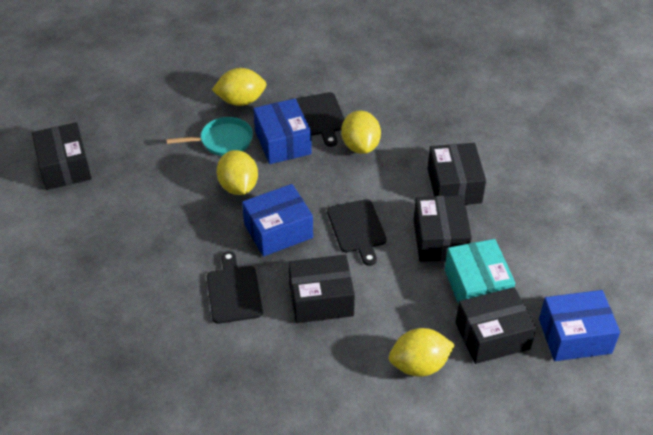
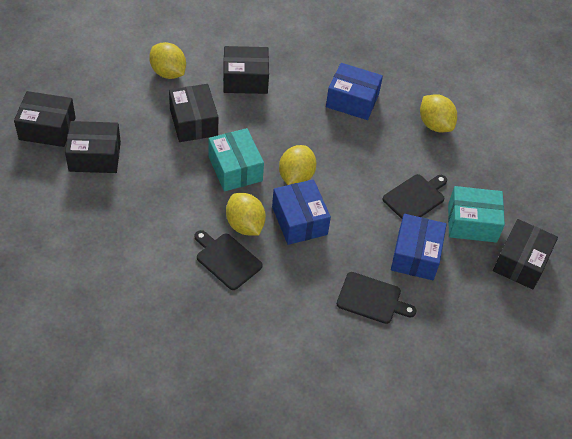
turquoise box: 1 -> 2
turquoise pan: 1 -> 0

